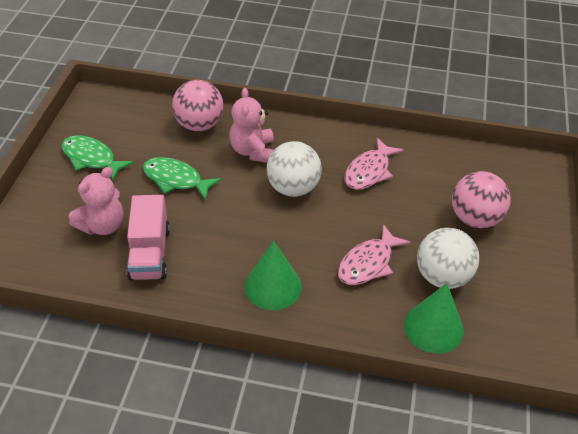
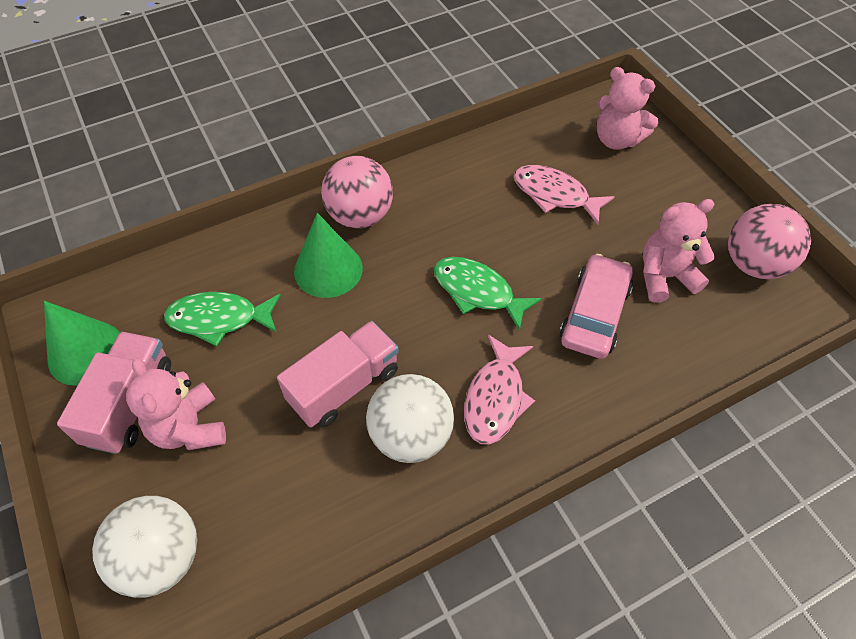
pink car: 0 -> 1
pink teddy bear: 2 -> 3
pink truck: 1 -> 2

